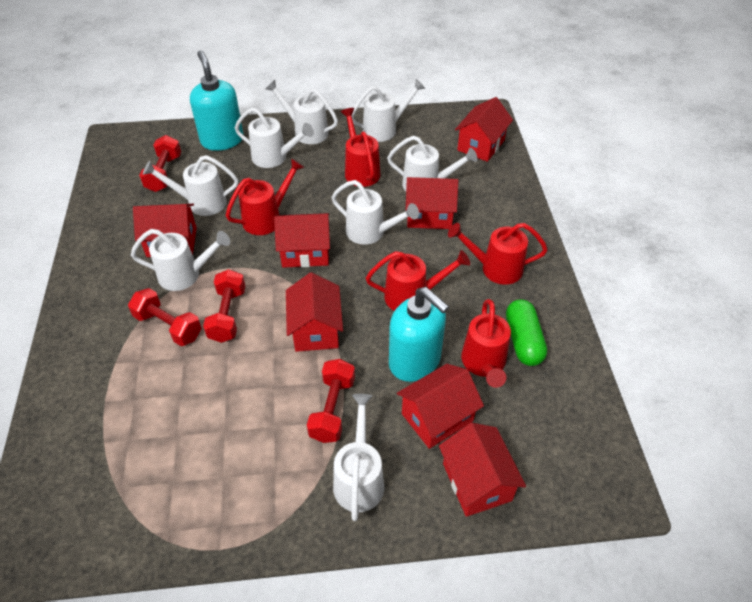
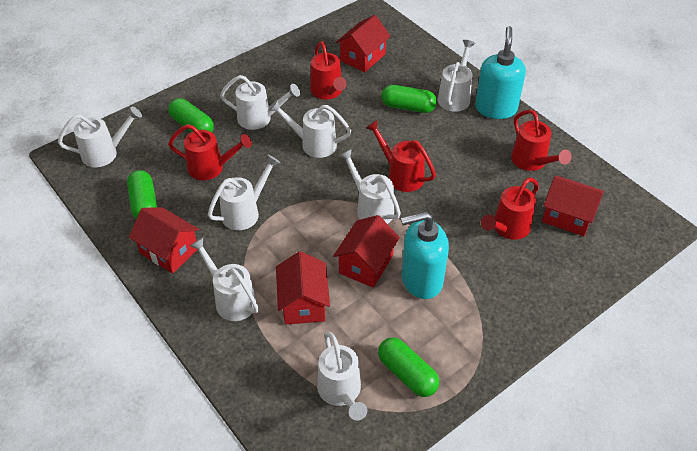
green capsule: 1 -> 4
red dumbbell: 4 -> 0
red house: 7 -> 5

